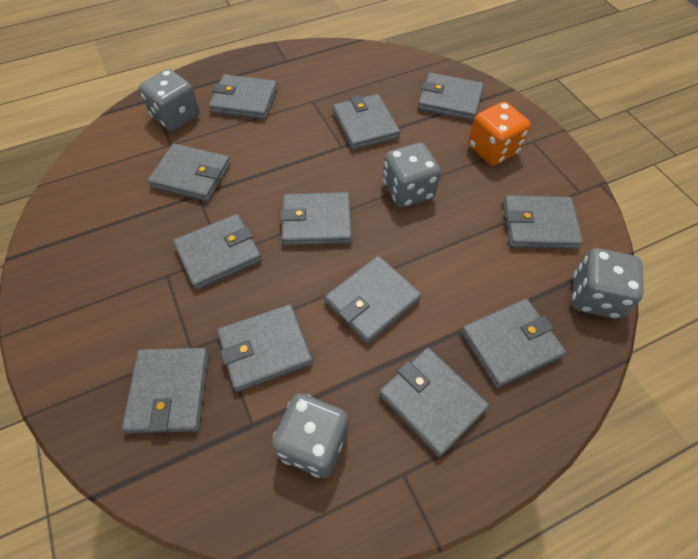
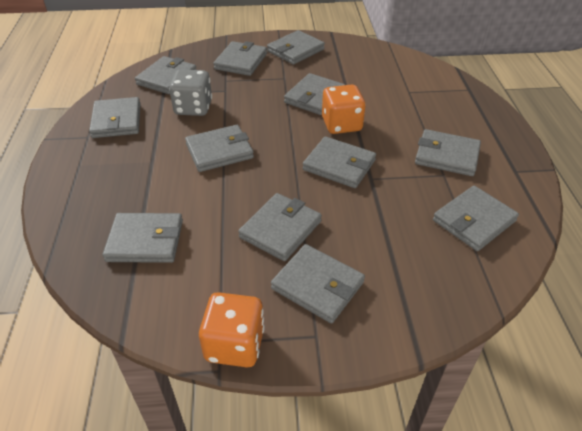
grey dice: 4 -> 1
orange dice: 1 -> 2

